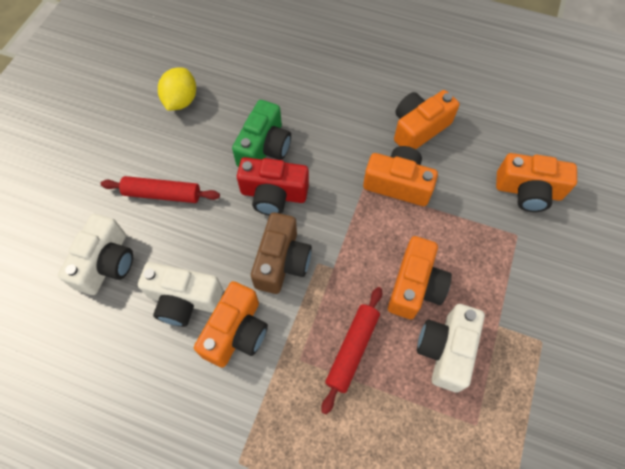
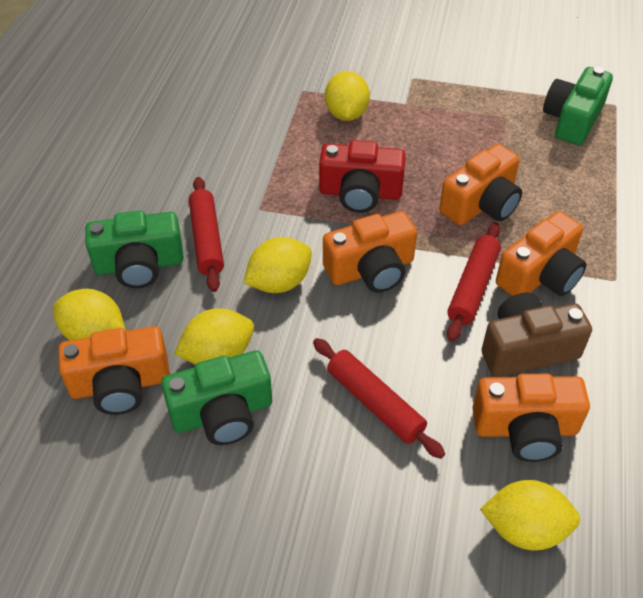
green camera: 1 -> 3
red rolling pin: 2 -> 3
white camera: 3 -> 0
yellow lemon: 1 -> 5

